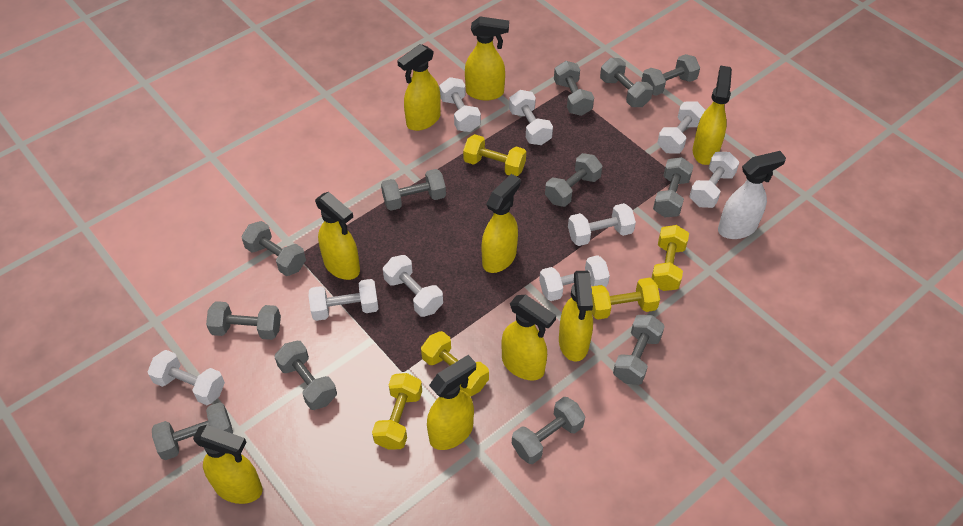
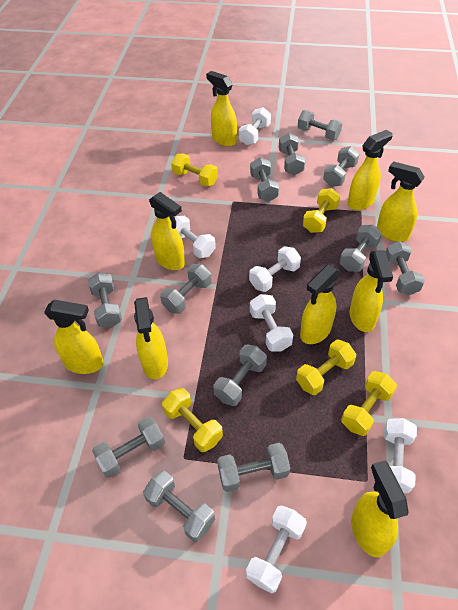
white dumbbell: 9 -> 6
white spray bottle: 1 -> 0

